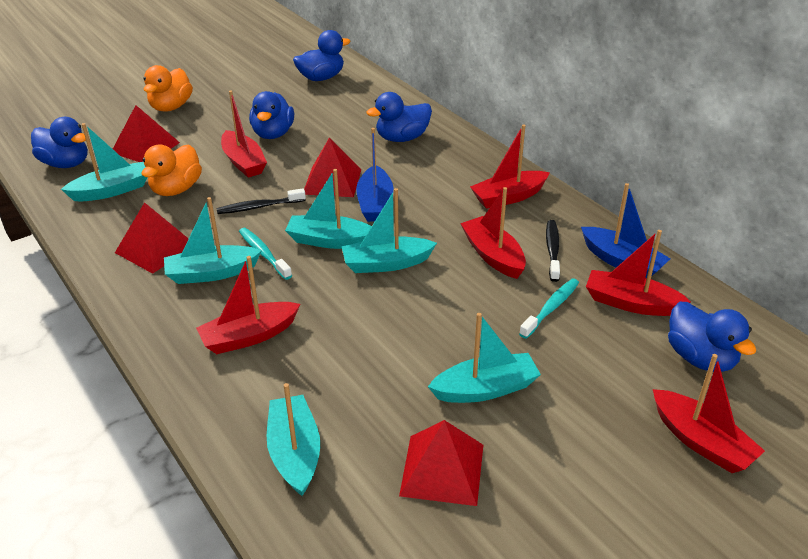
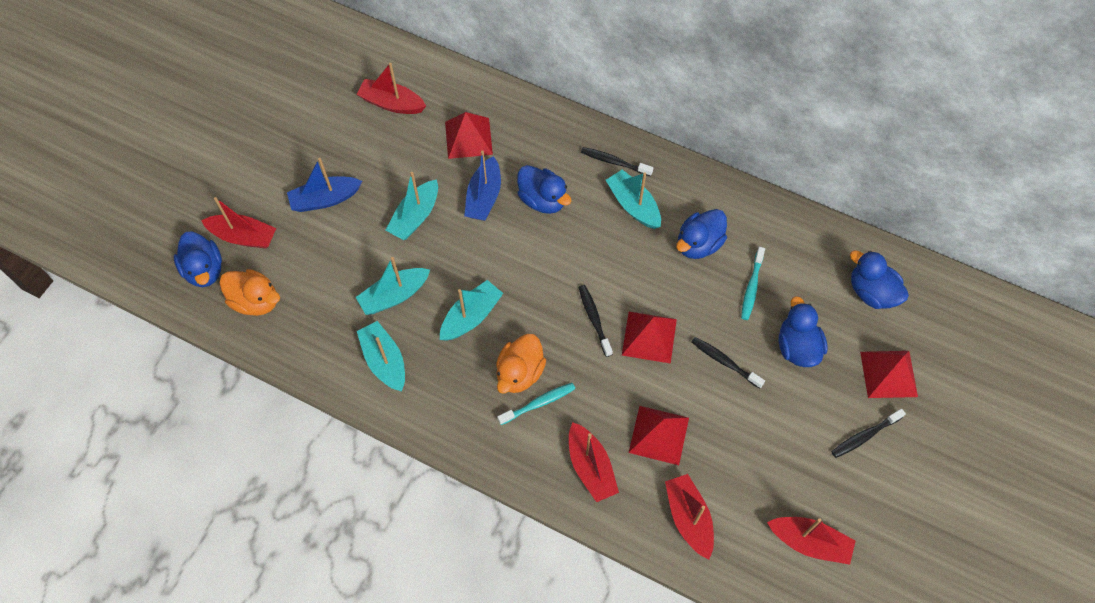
black toothbrush: 2 -> 4
red boat: 6 -> 5
turquoise boat: 6 -> 5

